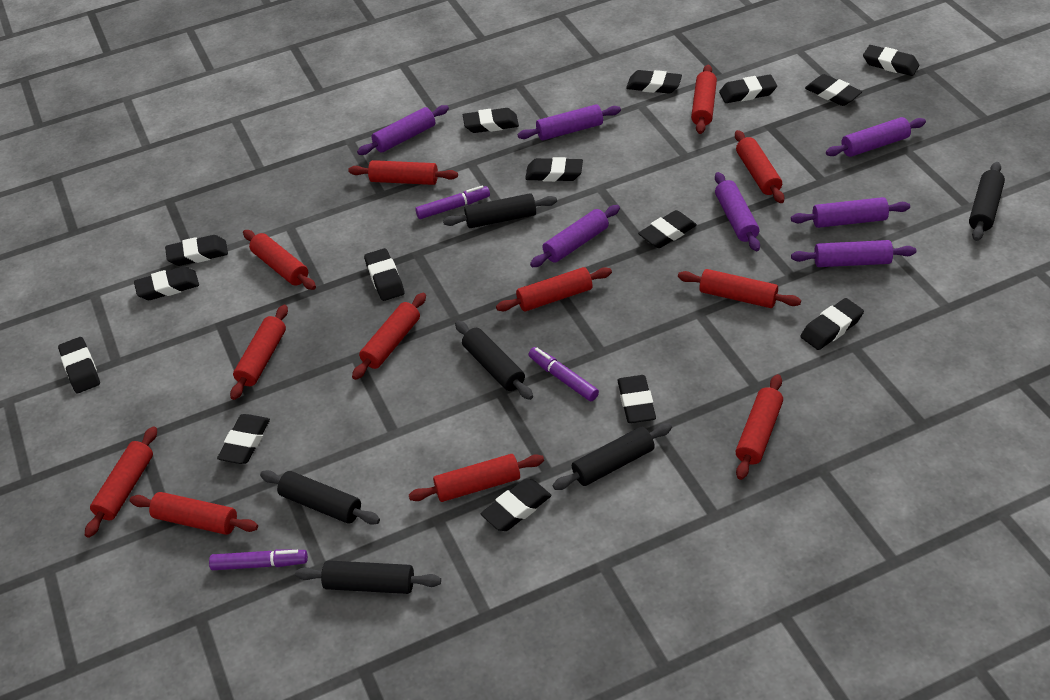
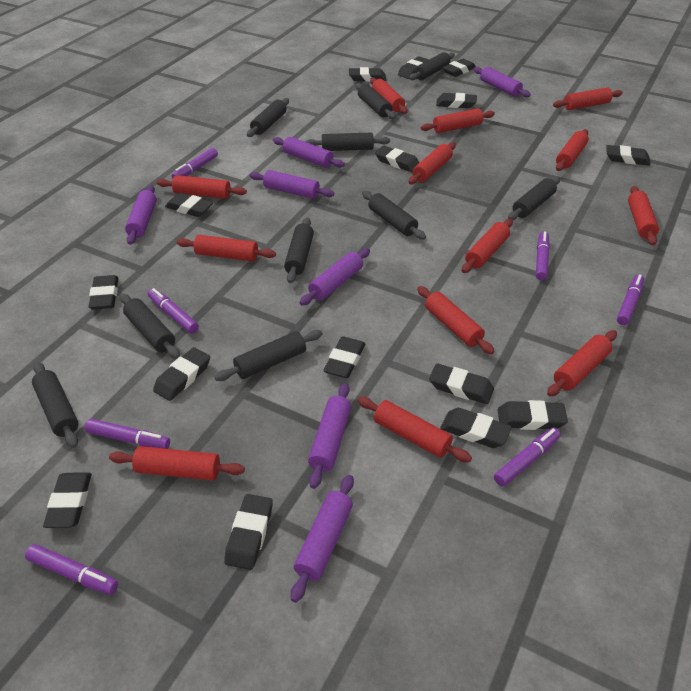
black rolling pin: 6 -> 10
purple marker: 3 -> 7
red rolling pin: 12 -> 13

